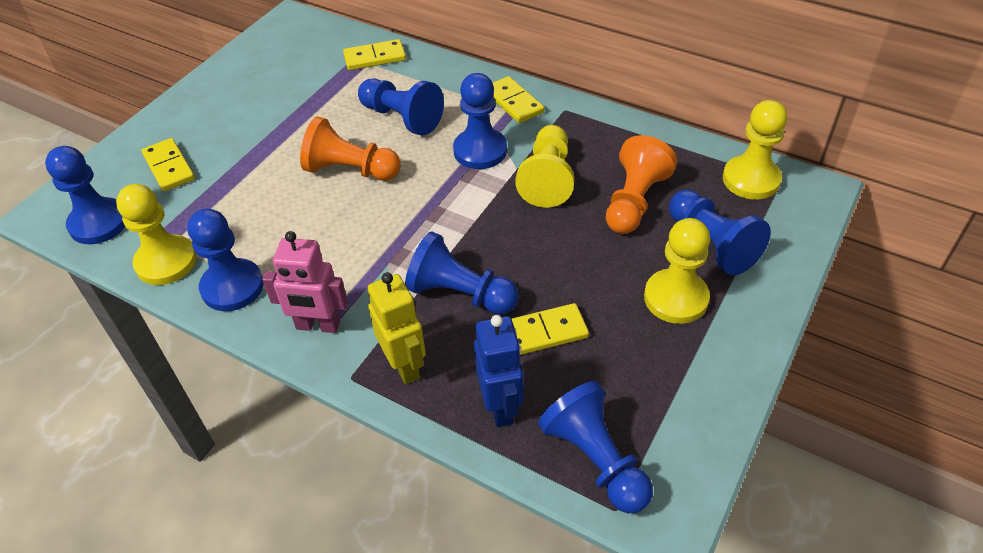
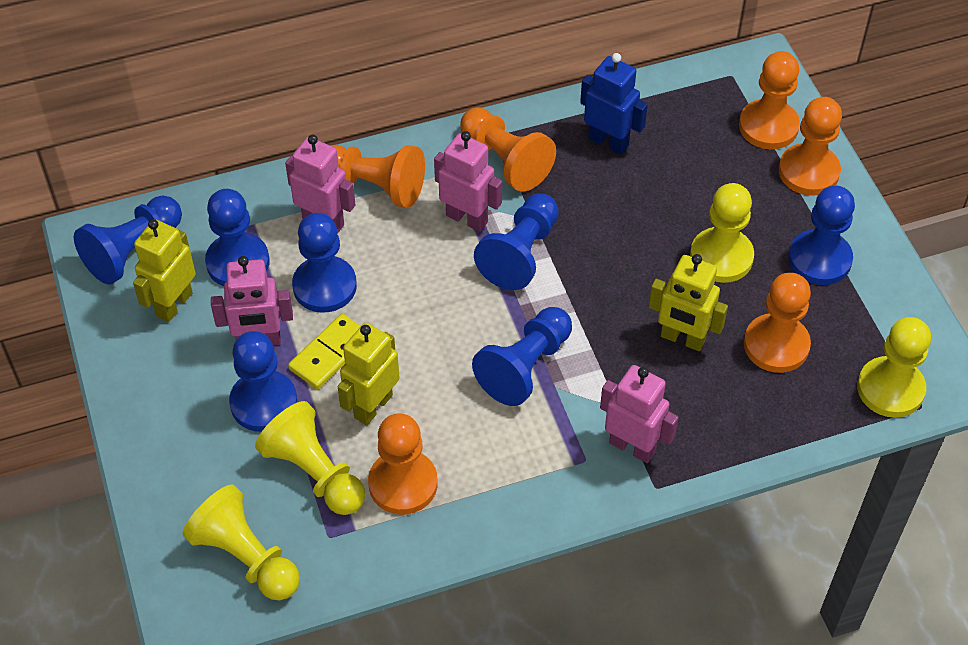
orange pawn: 2 -> 6
pink robot: 1 -> 4
yellow domino: 4 -> 1
yellow robot: 1 -> 3

